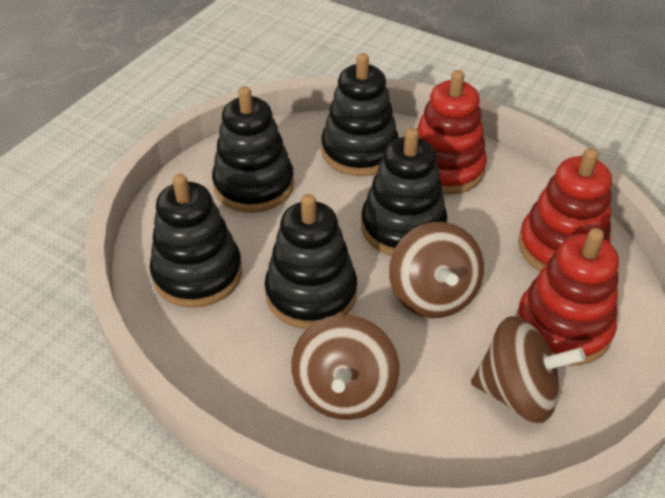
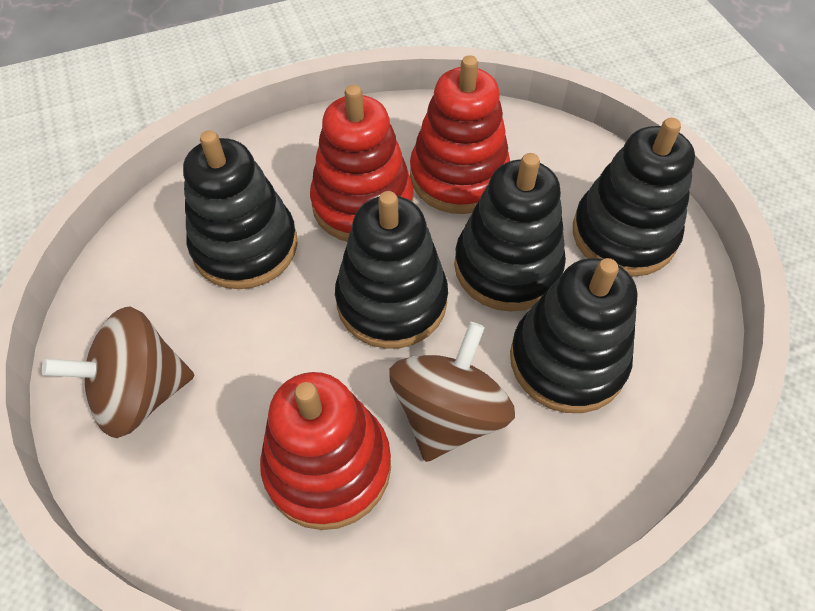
brown spinning top: 3 -> 2

